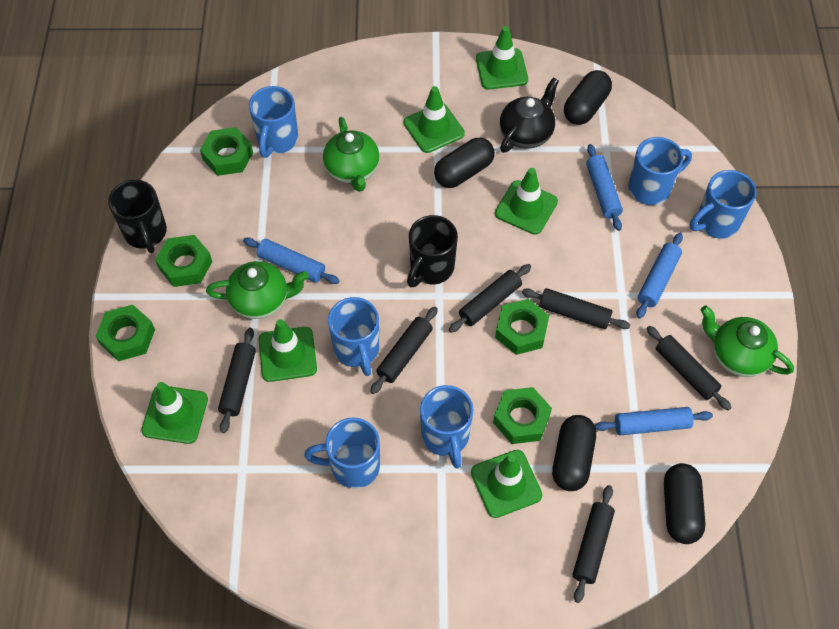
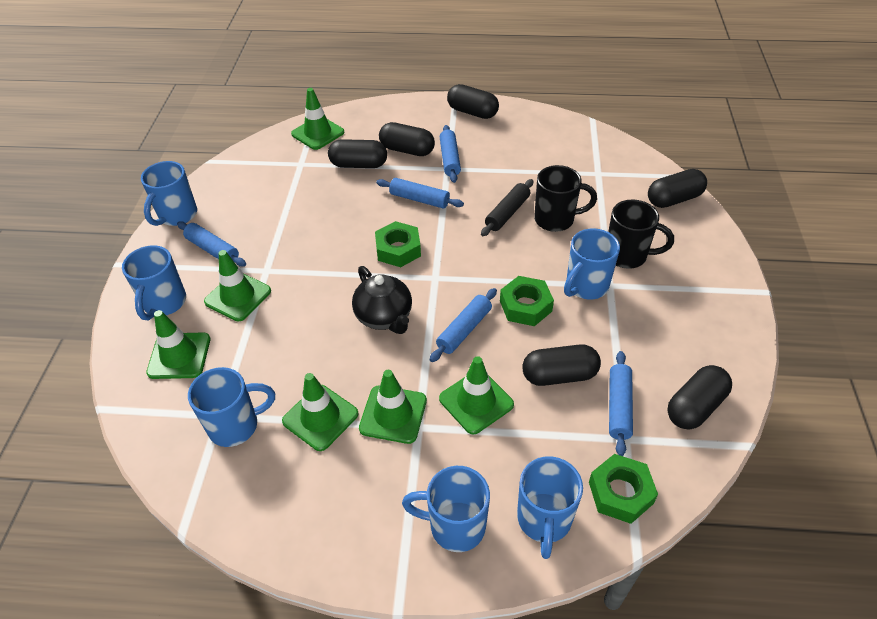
black capsule: 4 -> 6
black rolling pin: 6 -> 1
blue rolling pin: 4 -> 5
green nut: 5 -> 3
green teapot: 3 -> 0

